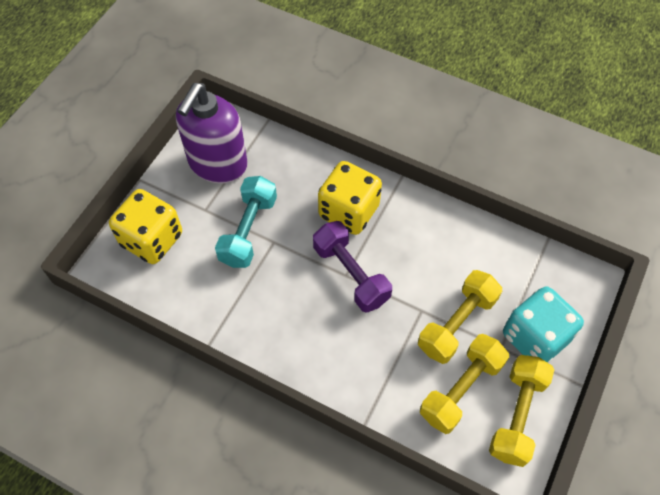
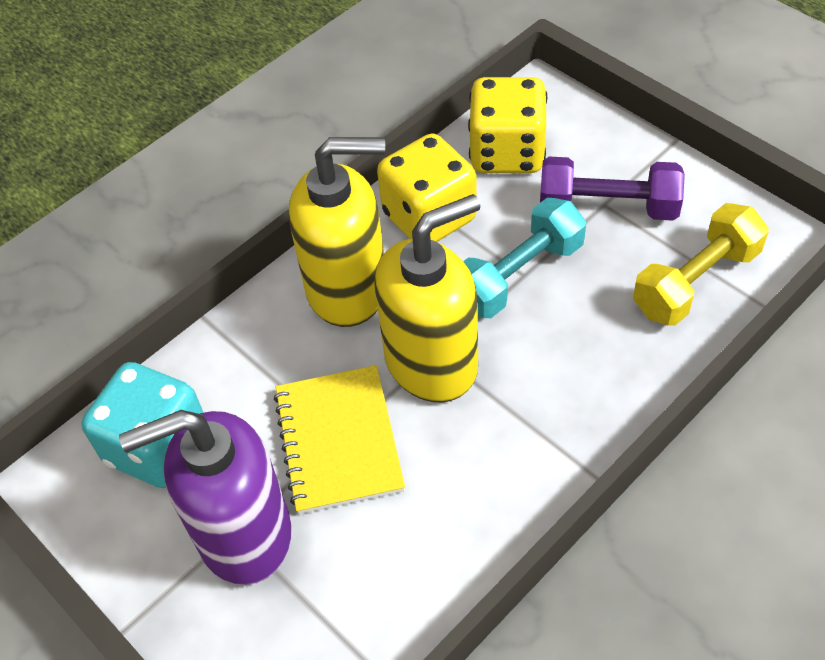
yellow dumbbell: 3 -> 1
yellow notebook: 0 -> 1
yellow soap dispenser: 0 -> 2

